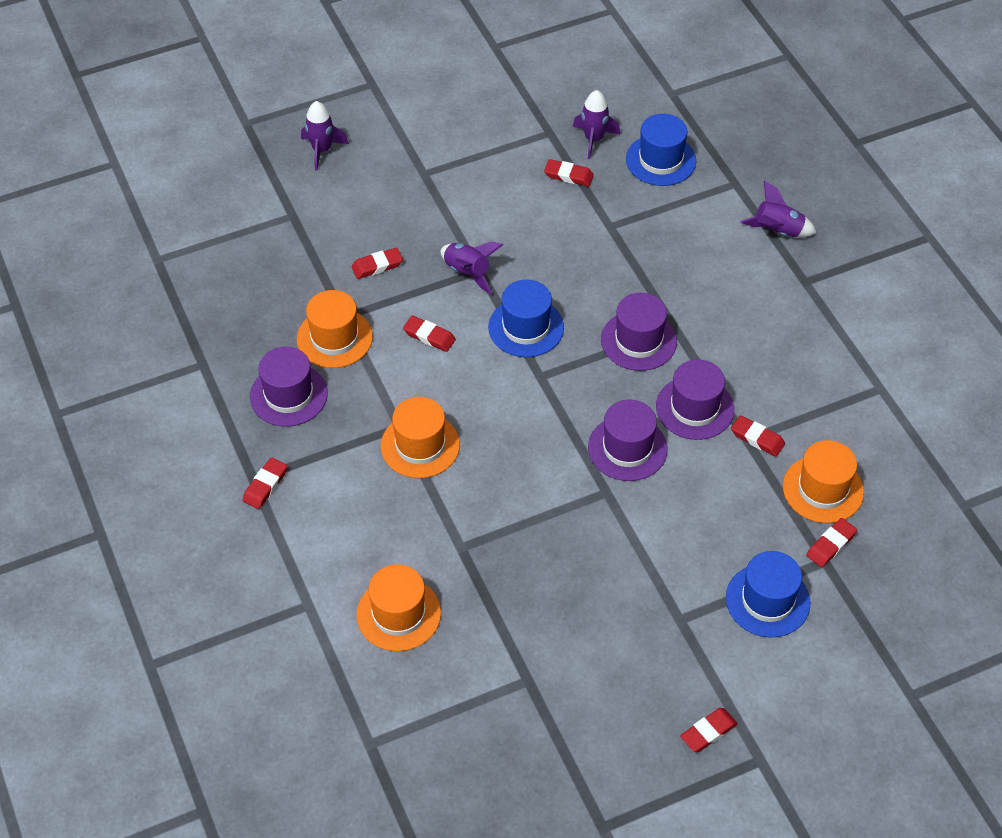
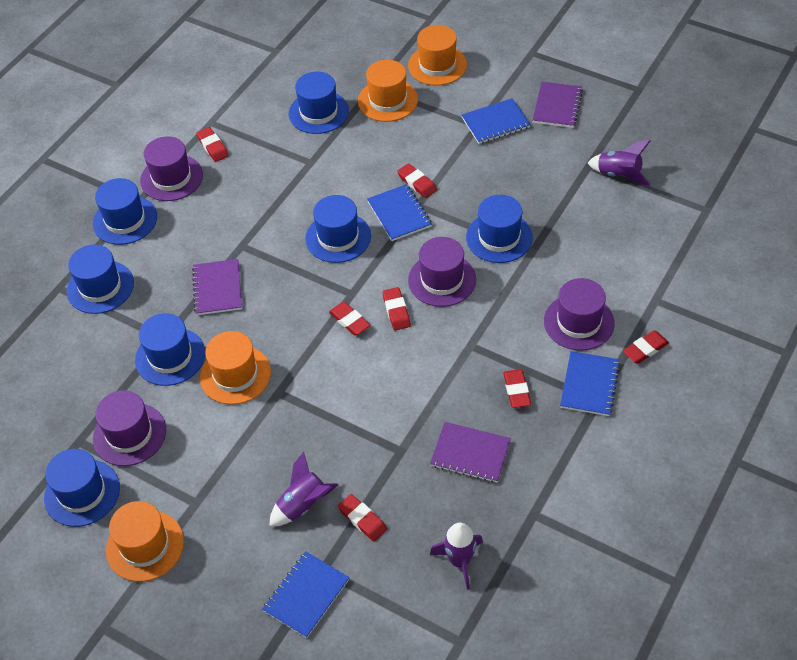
blue hat: 3 -> 7
blue notebook: 0 -> 4
purple notebook: 0 -> 3
purple rocket: 4 -> 3

